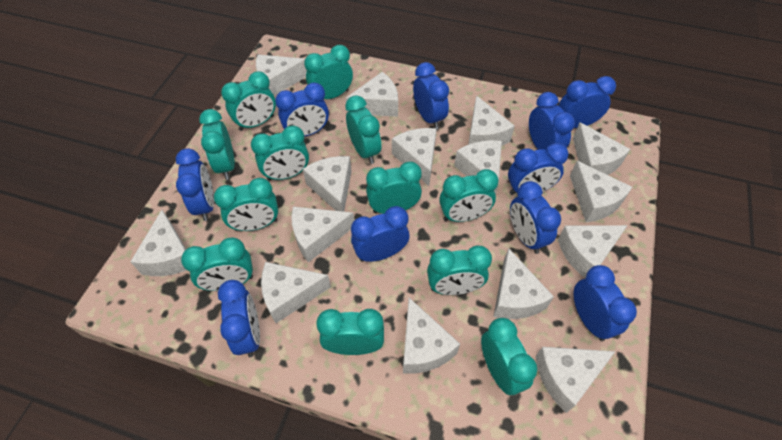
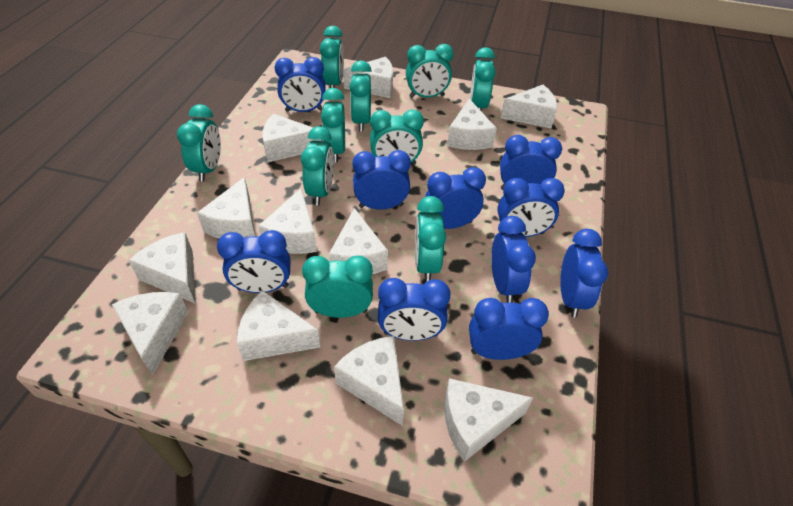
turquoise clock: 12 -> 10
white cheese: 15 -> 12

